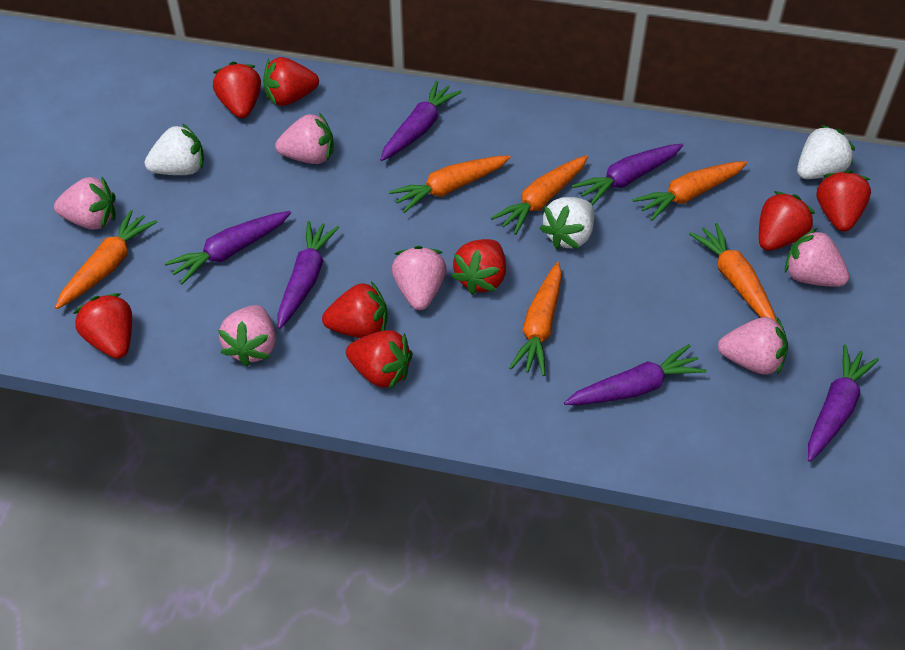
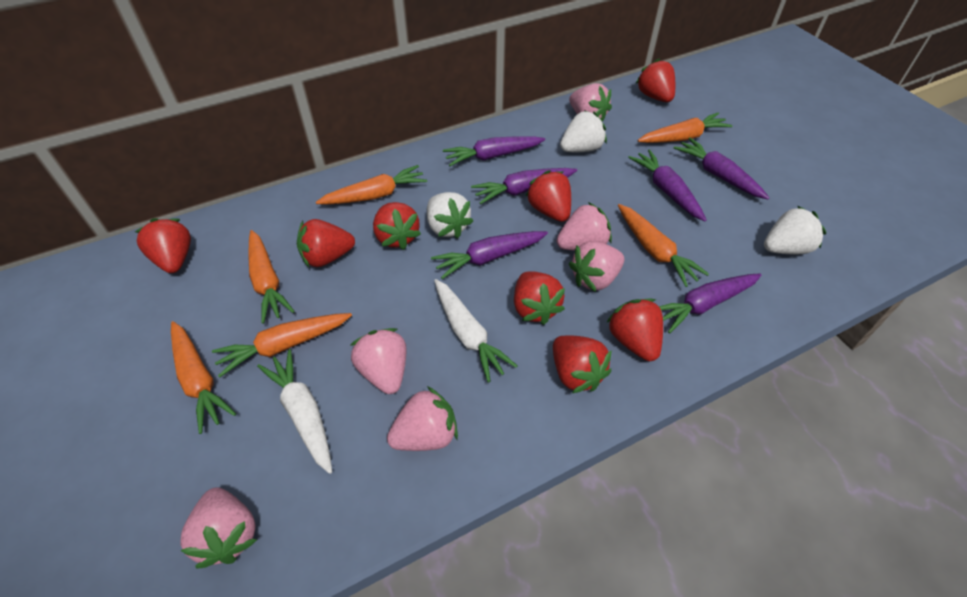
white carrot: 0 -> 2

